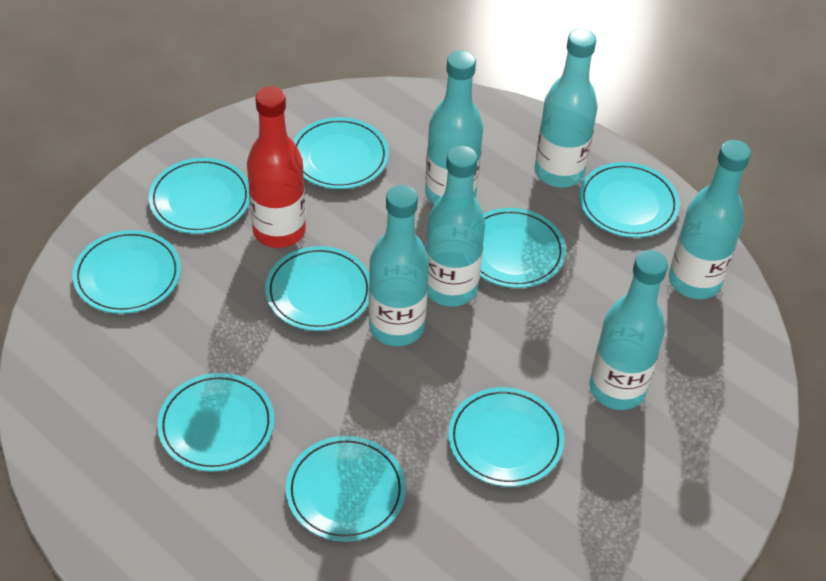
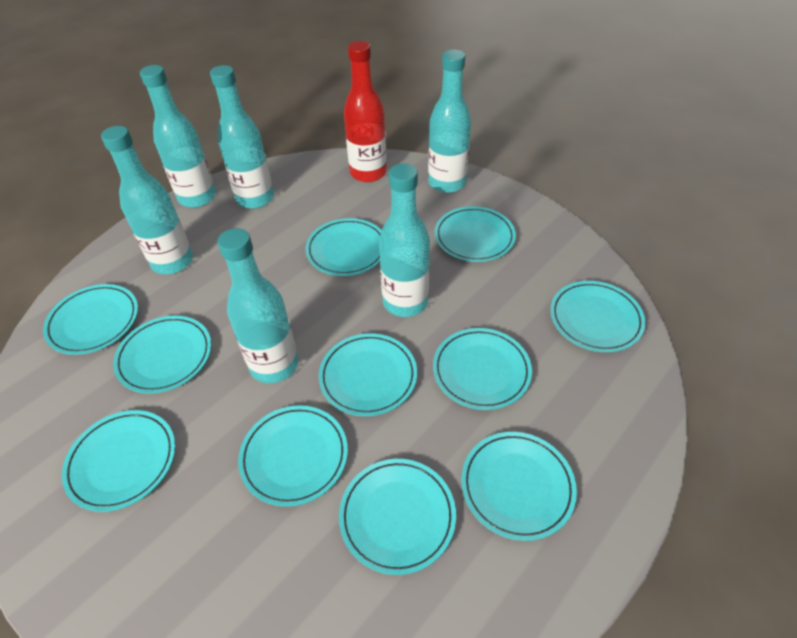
turquoise plate: 9 -> 11

